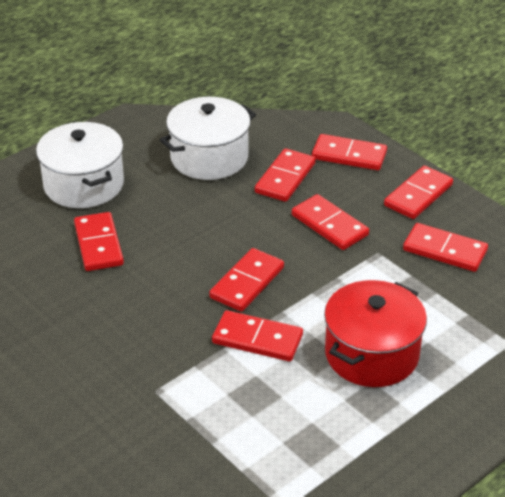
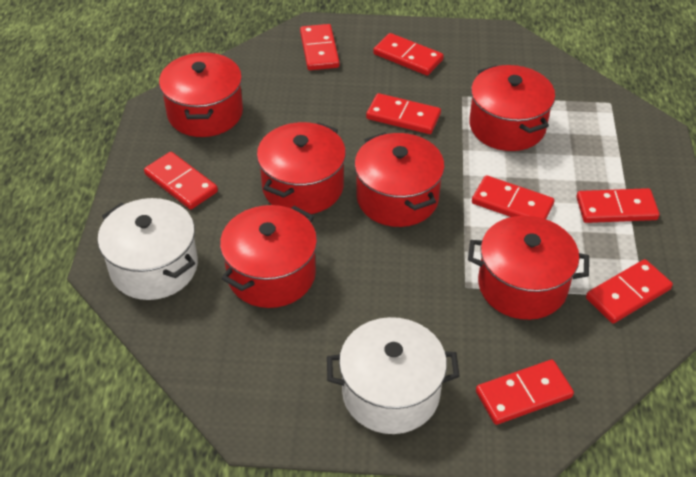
red pot: 1 -> 6

